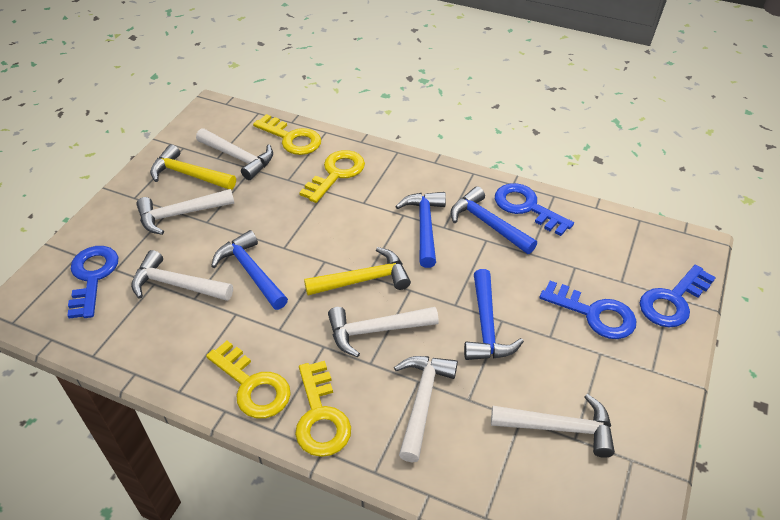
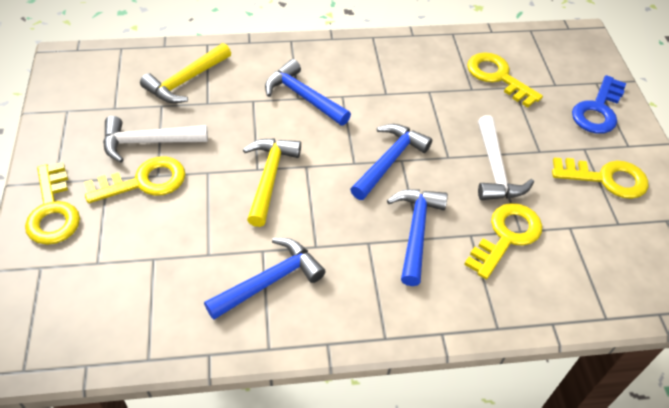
blue key: 4 -> 1
white hammer: 6 -> 2
yellow key: 4 -> 5

